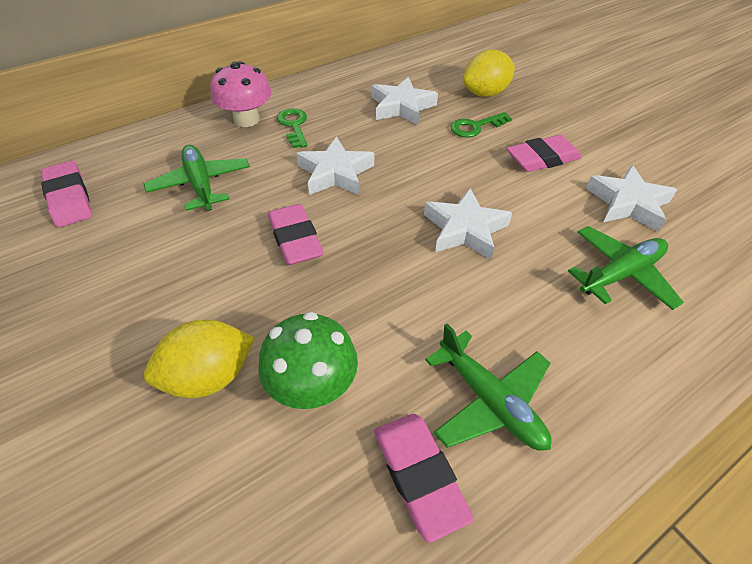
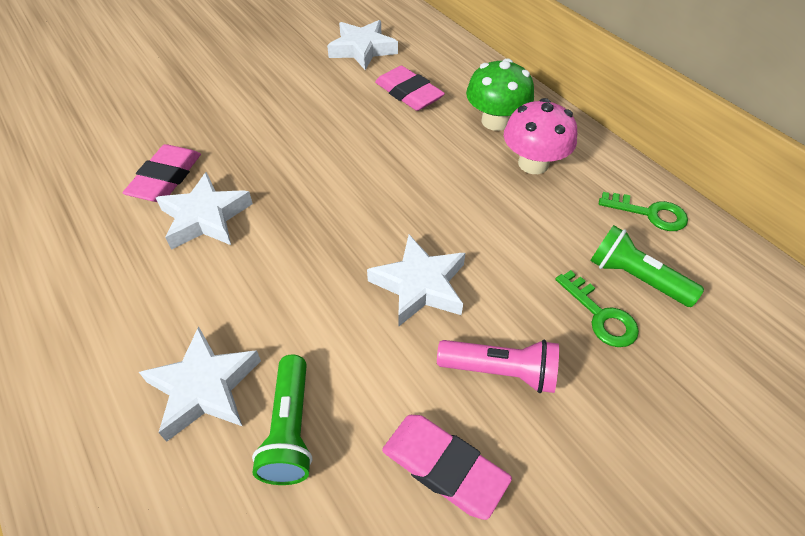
green flashlight: 0 -> 2
green plane: 3 -> 0
pink eraser: 4 -> 3
pink flashlight: 0 -> 1
yellow lemon: 2 -> 0

